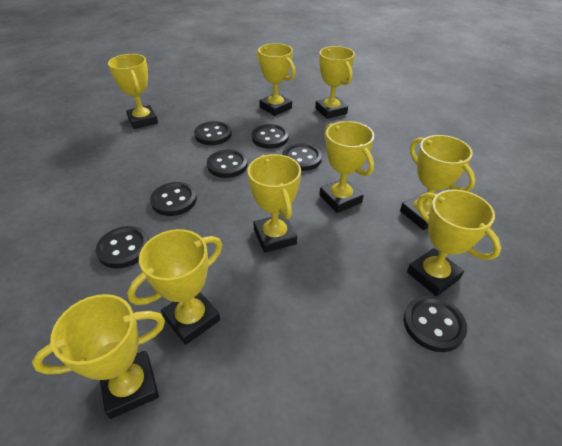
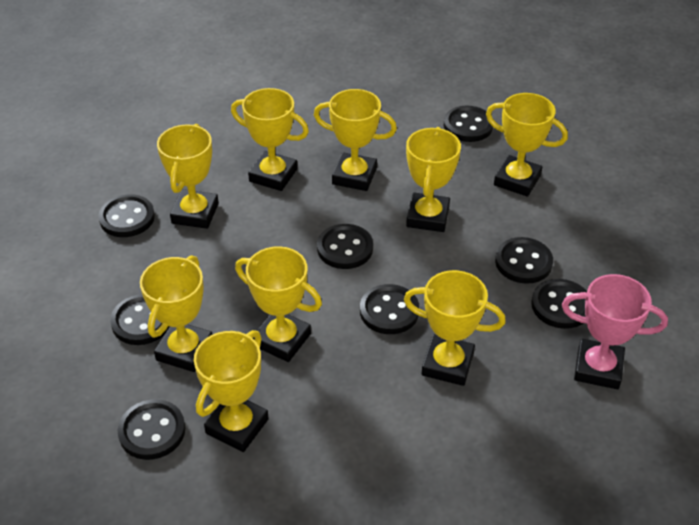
black button: 7 -> 8
pink trophy: 0 -> 1

